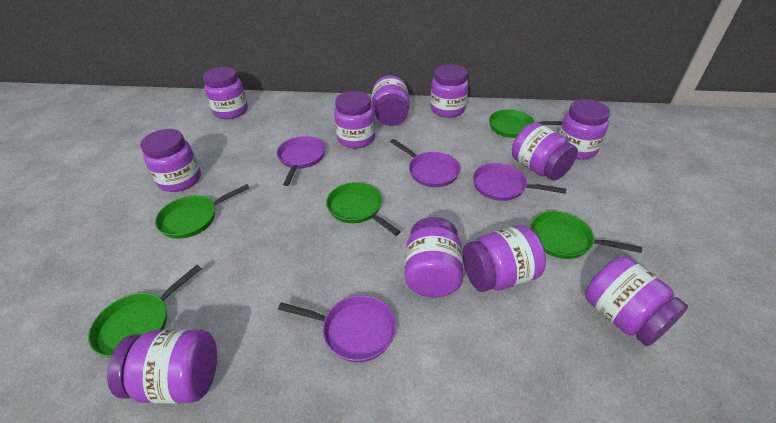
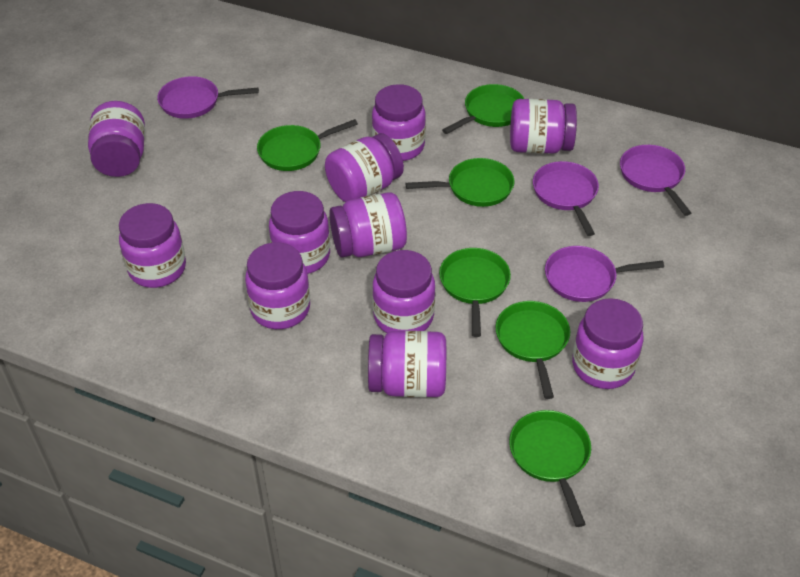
green pan: 5 -> 6

